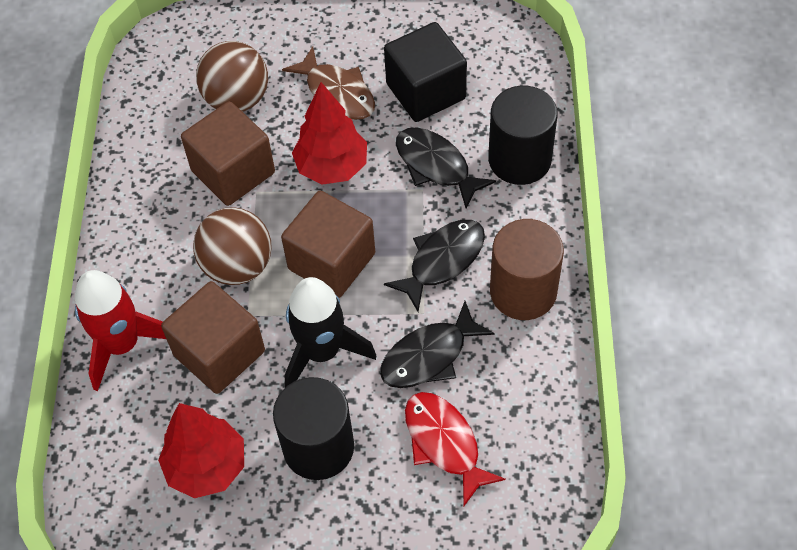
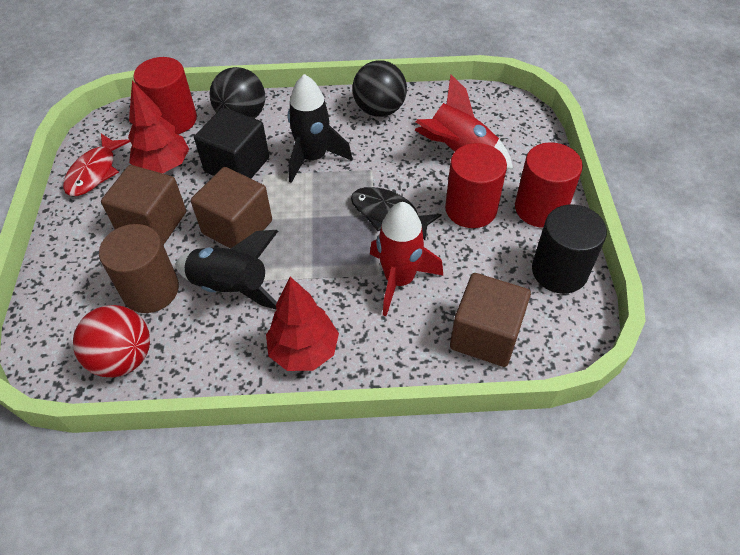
black ball: 0 -> 2
black cylinder: 2 -> 1
black fish: 3 -> 1
black rocket: 1 -> 2
brown ball: 2 -> 0
brown fish: 1 -> 0
red ball: 0 -> 1
red cylinder: 0 -> 3
red rocket: 1 -> 2

